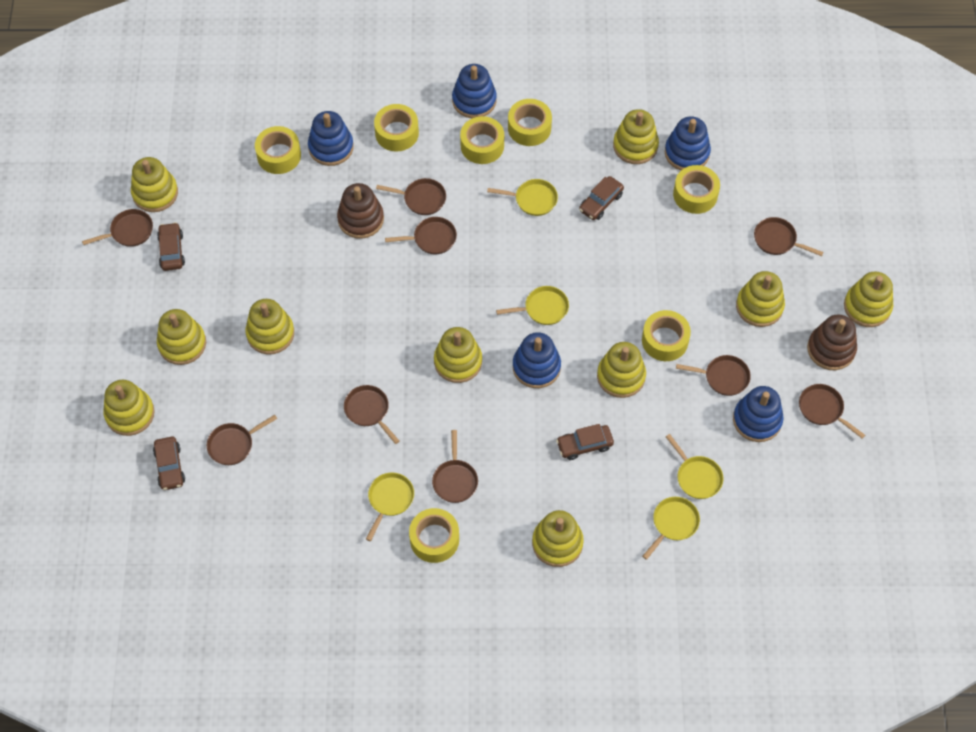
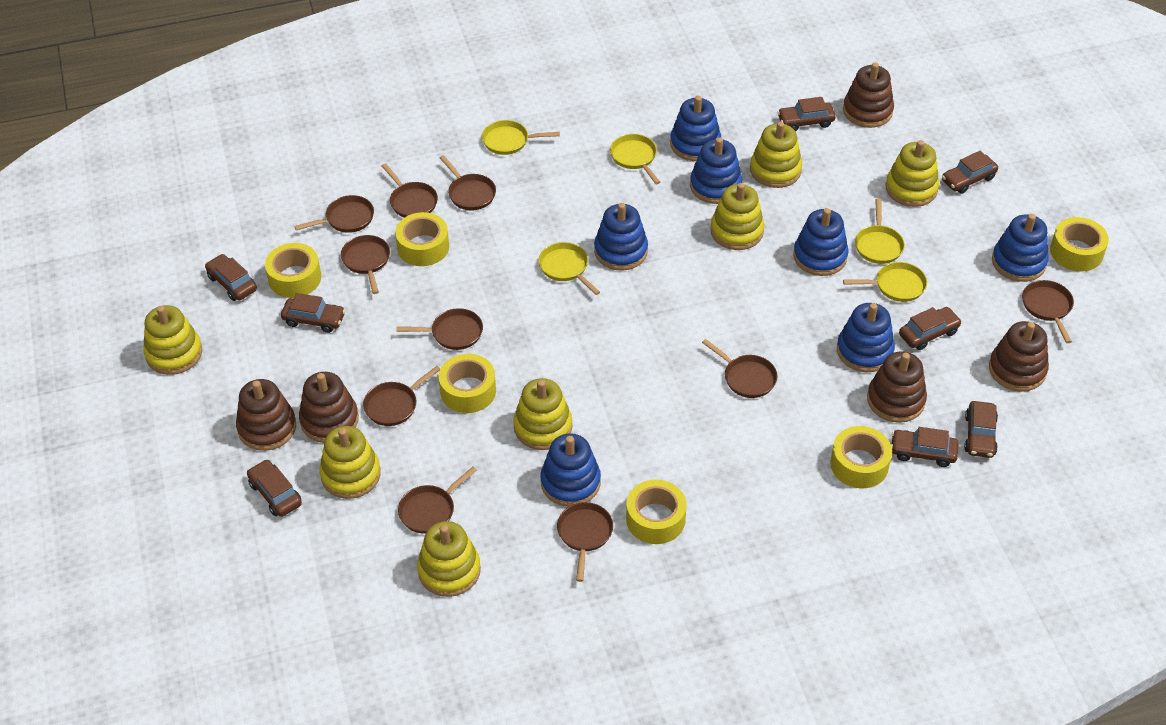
blue stacking toy: 5 -> 7
brown car: 4 -> 8
brown pan: 9 -> 10
brown stacking toy: 2 -> 5
yellow stacking toy: 10 -> 7
yellow tape: 7 -> 6

